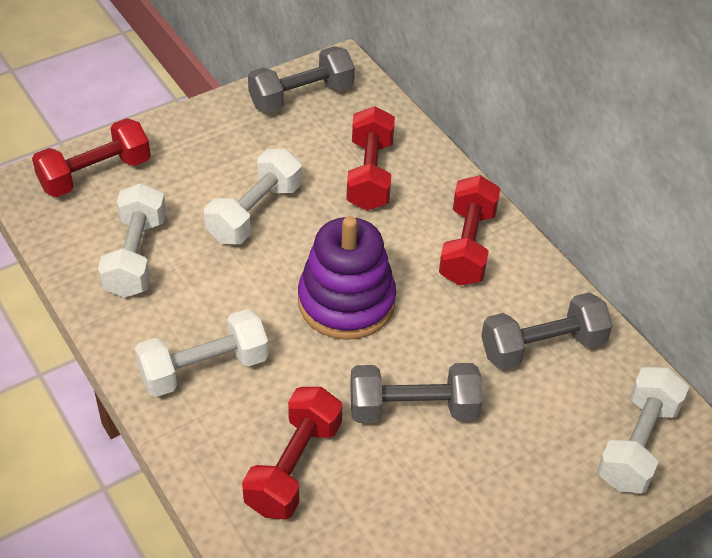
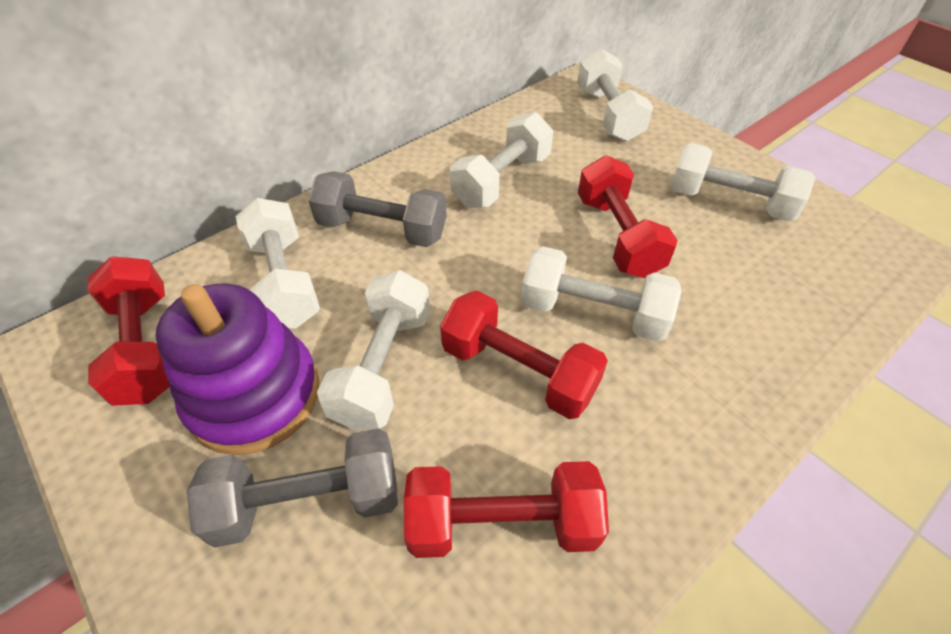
grey dumbbell: 3 -> 2
white dumbbell: 4 -> 6

